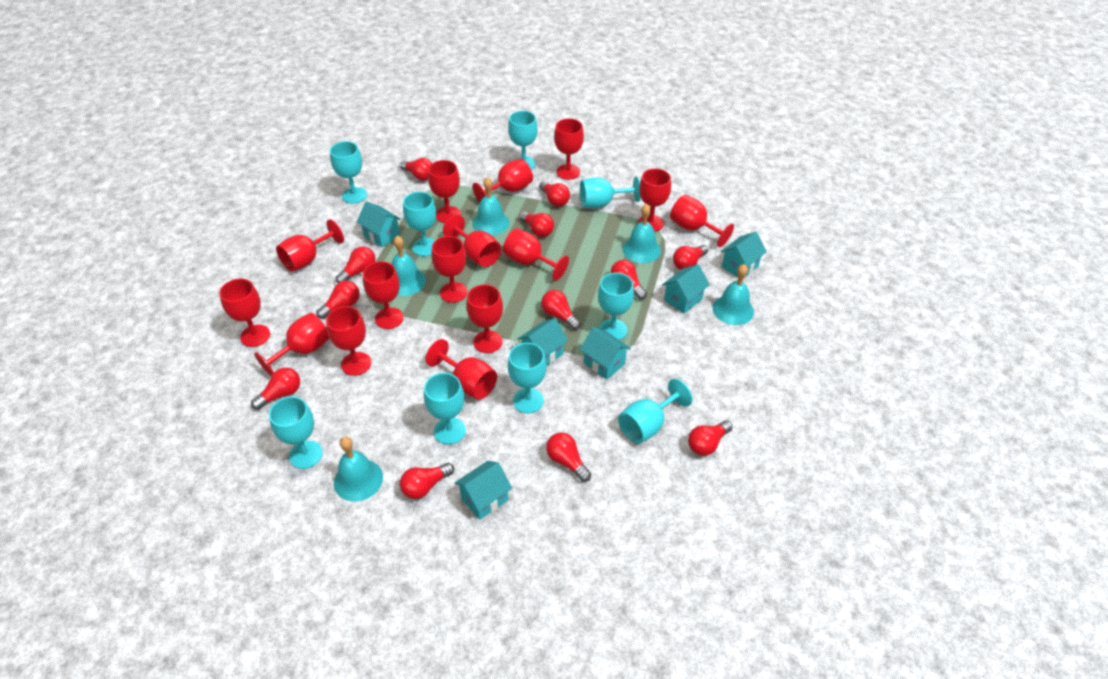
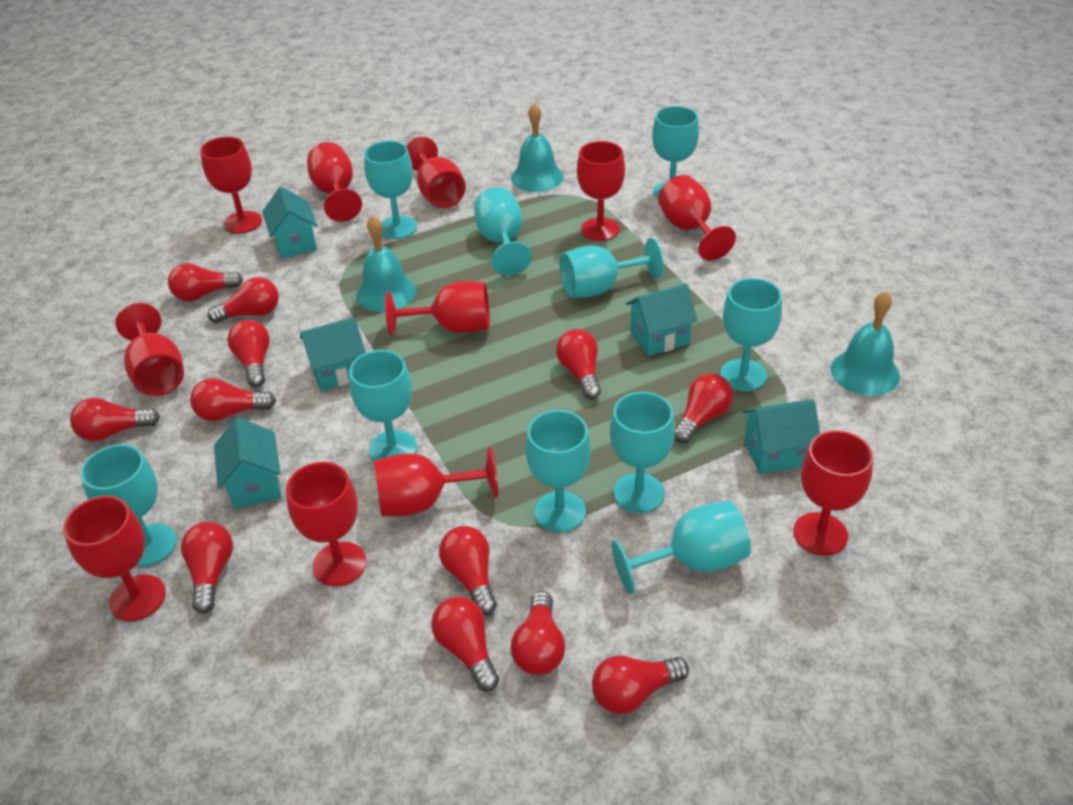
red goblet: 15 -> 11
turquoise bell: 5 -> 3
turquoise goblet: 9 -> 10
turquoise house: 6 -> 5

